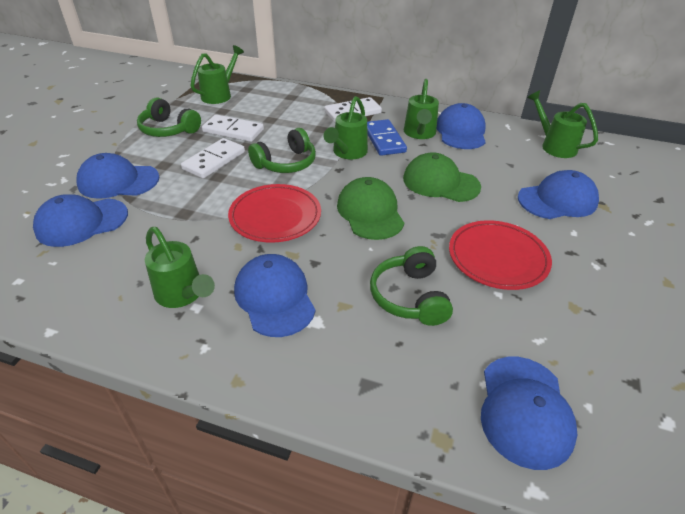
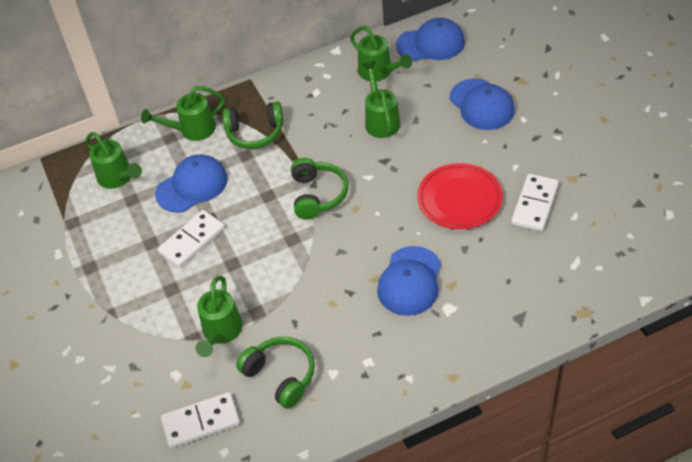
blue cap: 6 -> 4
blue domino: 1 -> 0
green cap: 2 -> 0
red plate: 2 -> 1

